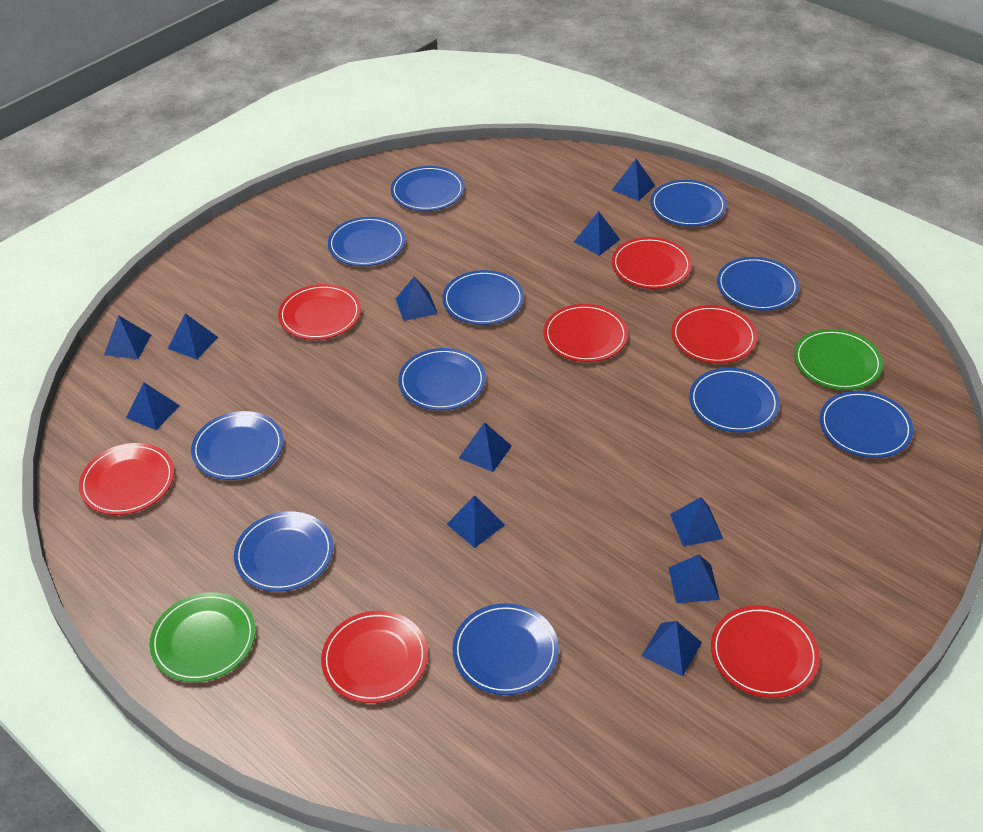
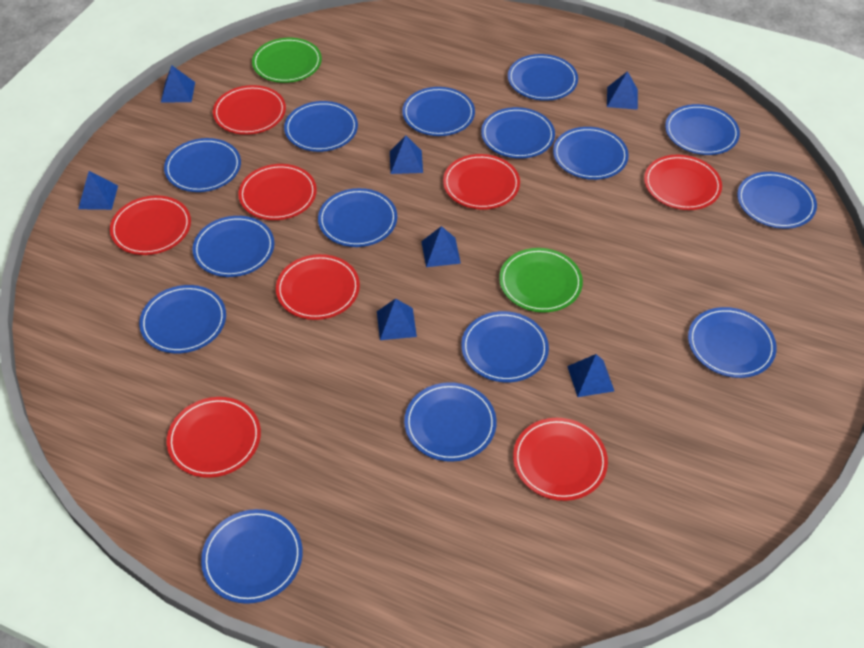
blue plate: 11 -> 15
blue pyramid: 11 -> 7
red plate: 7 -> 8

